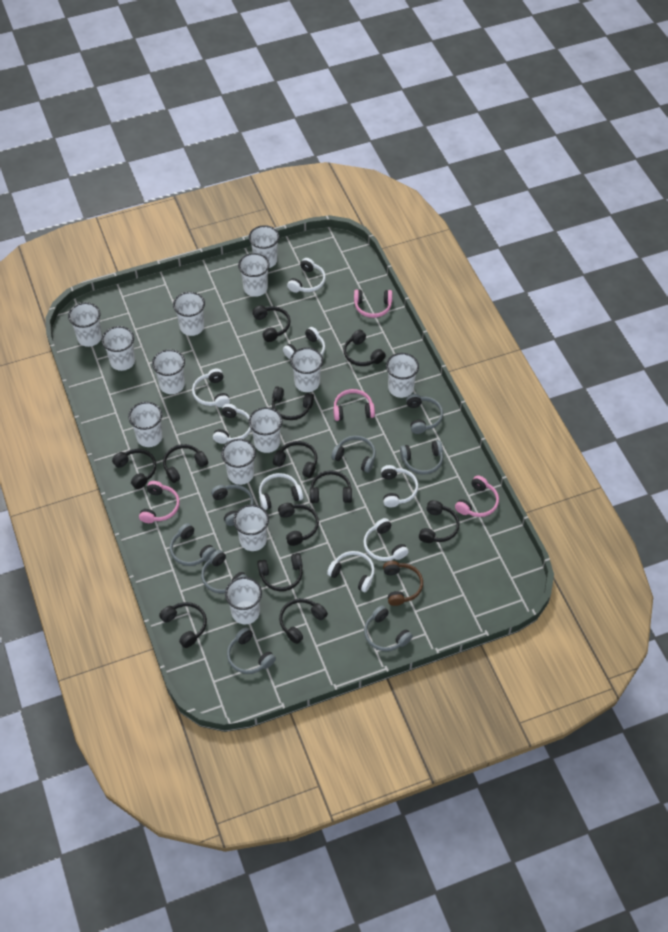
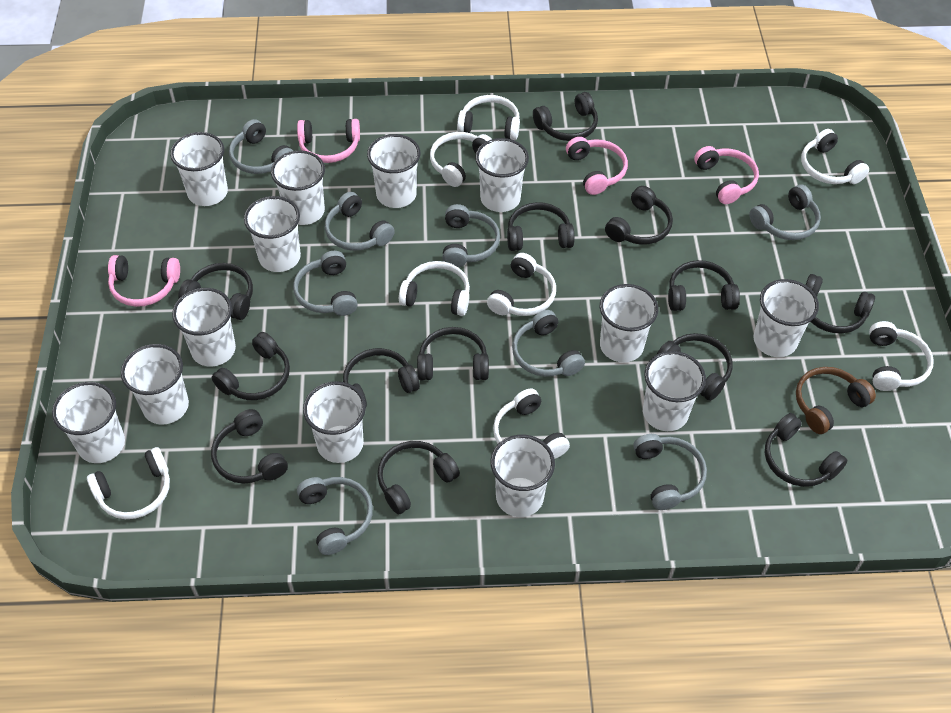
black headphones: 12 -> 13

